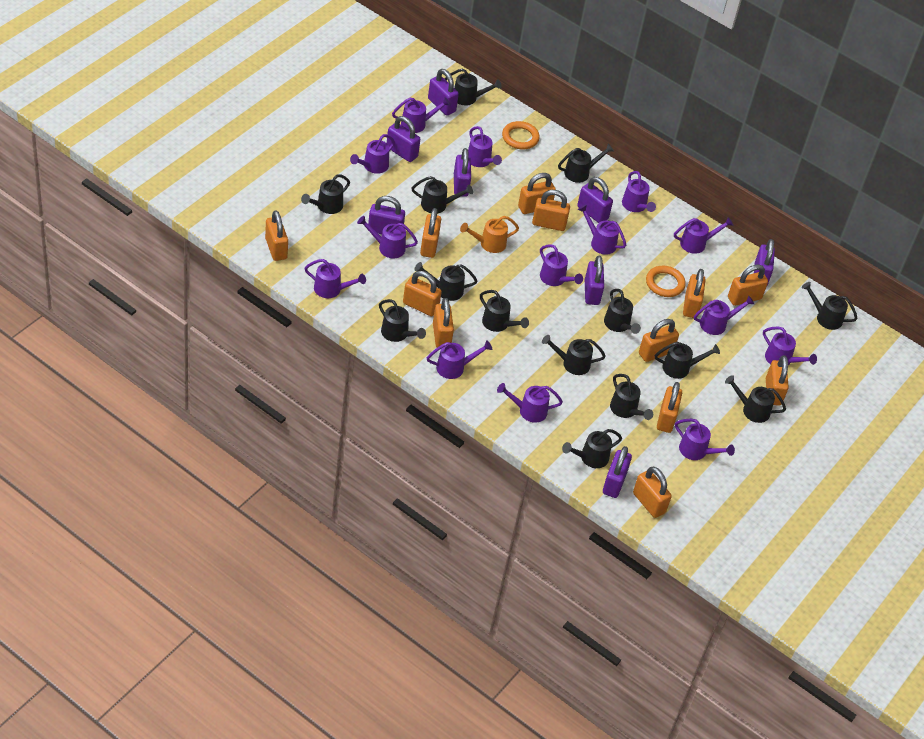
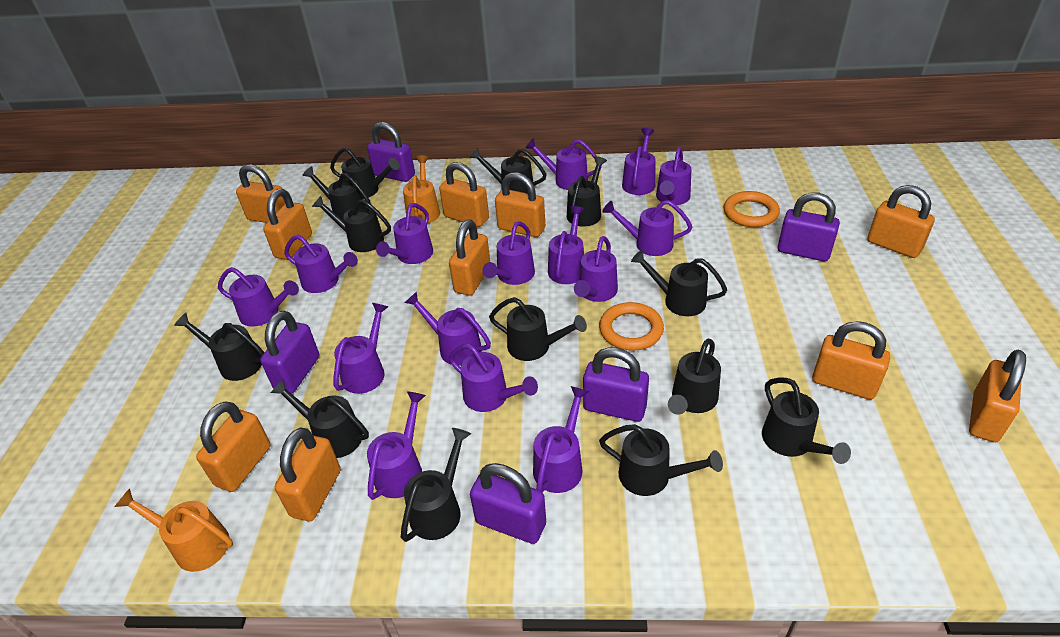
black watering can: 14 -> 13
orange padlock: 12 -> 10
orange watering can: 1 -> 2
purple padlock: 8 -> 5
purple watering can: 14 -> 15

